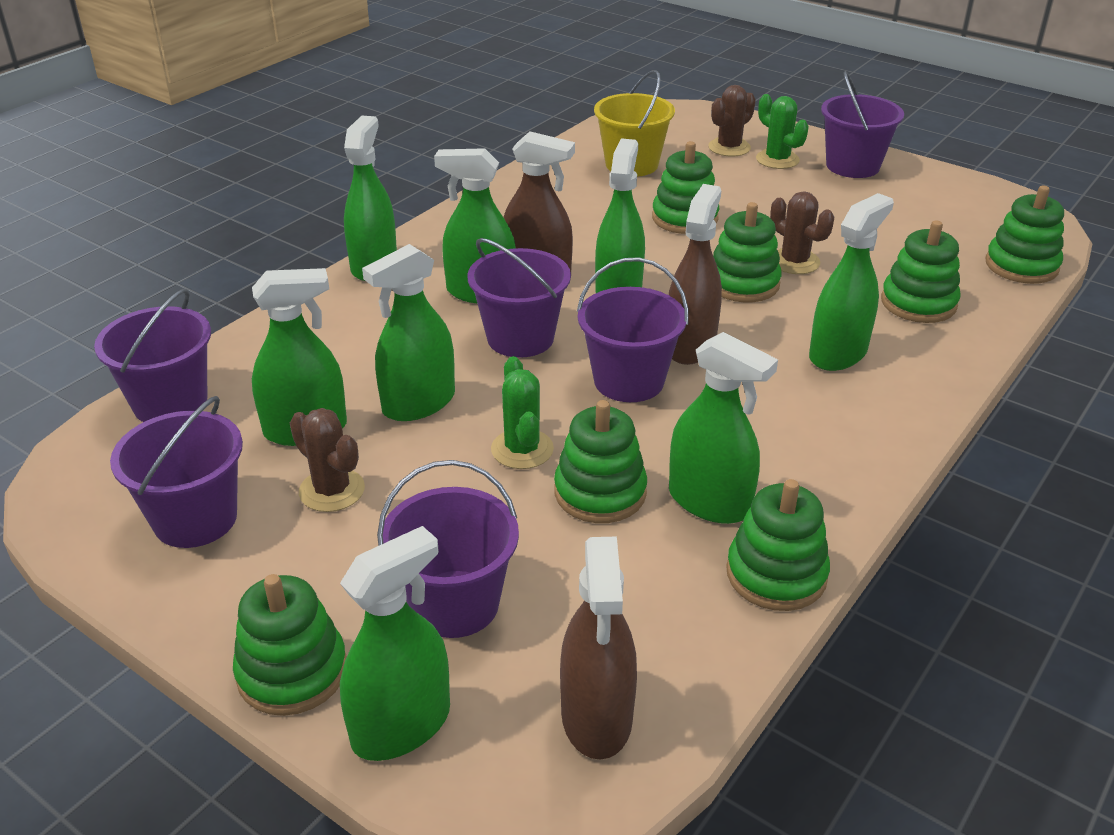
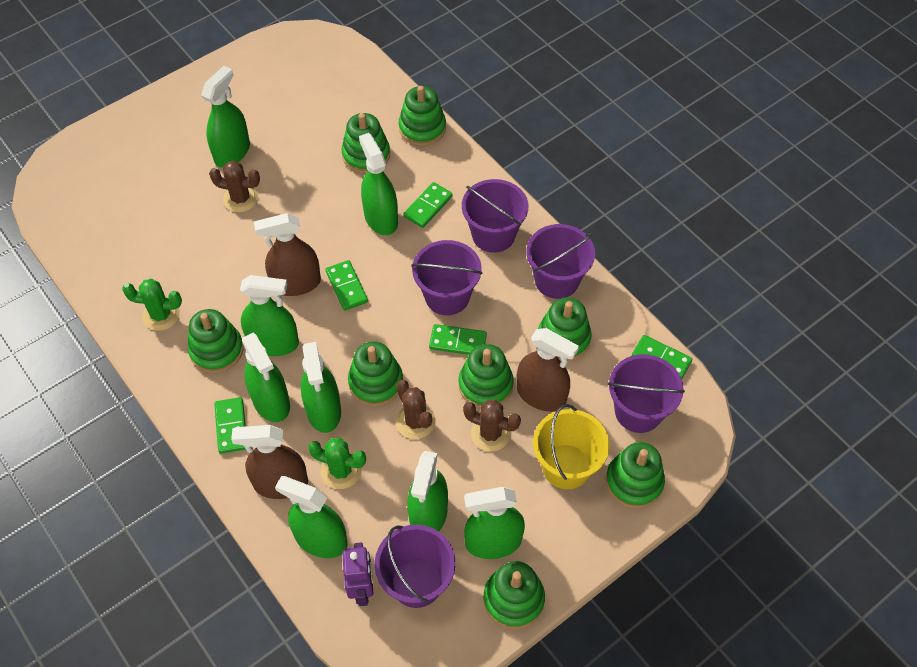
green domino: 0 -> 5
green stacking toy: 7 -> 8
purple bucket: 6 -> 5
purple robot: 0 -> 1

